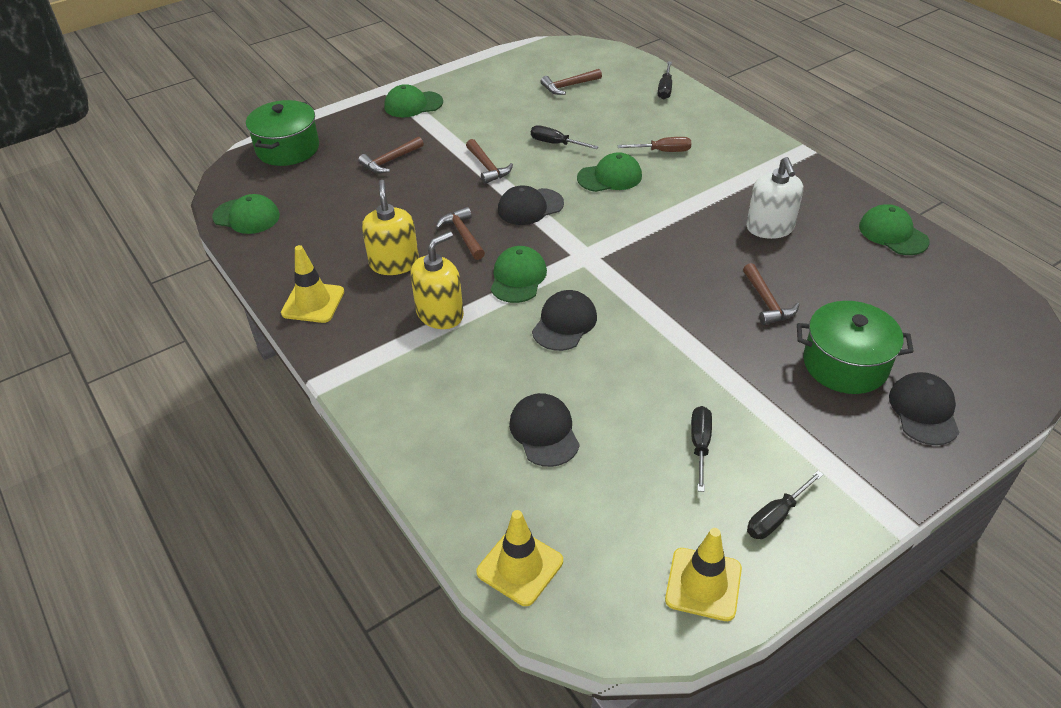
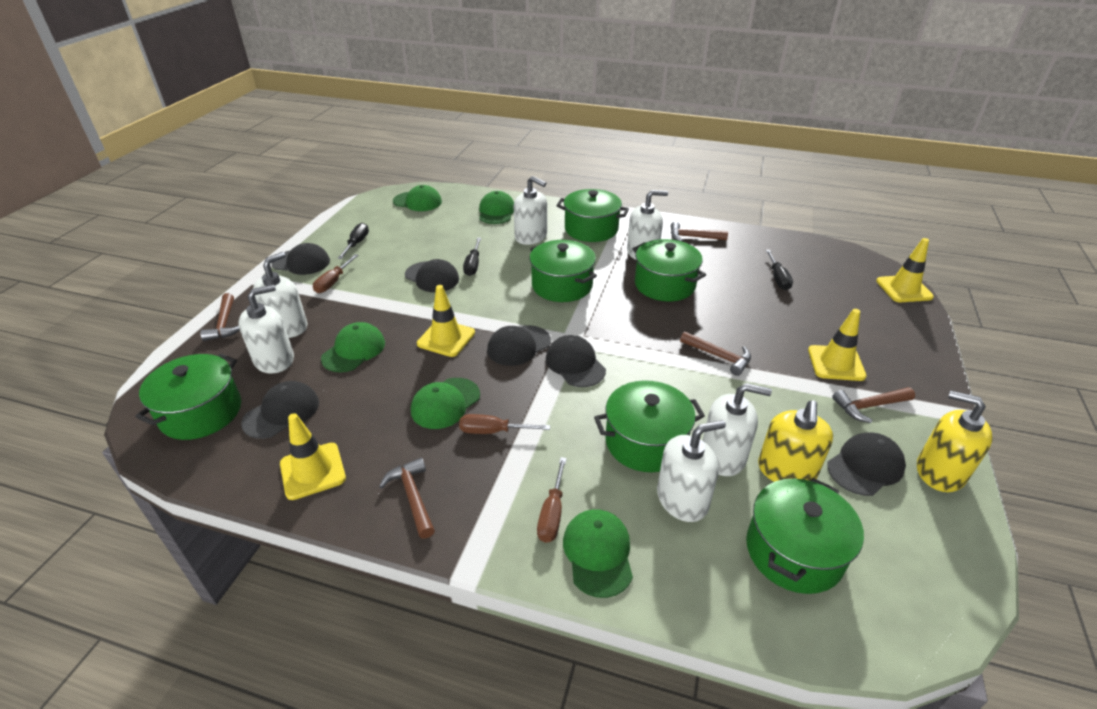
black cap: 4 -> 6
black screwdriver: 4 -> 3
brown screwdriver: 1 -> 3
green pot: 2 -> 6
white soap dispenser: 1 -> 6
yellow traffic cone: 3 -> 4

